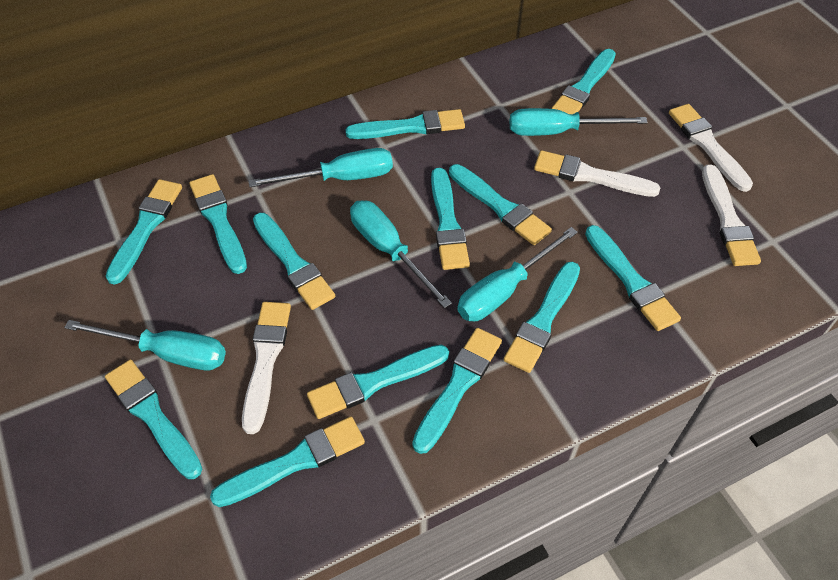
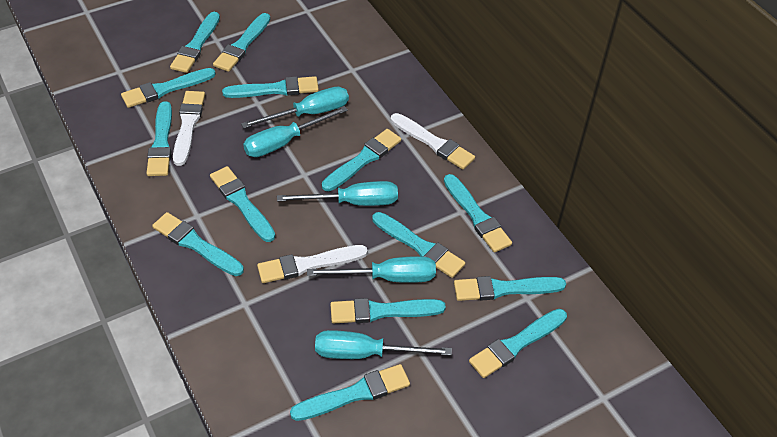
turquoise brush: 13 -> 14
white brush: 4 -> 3

